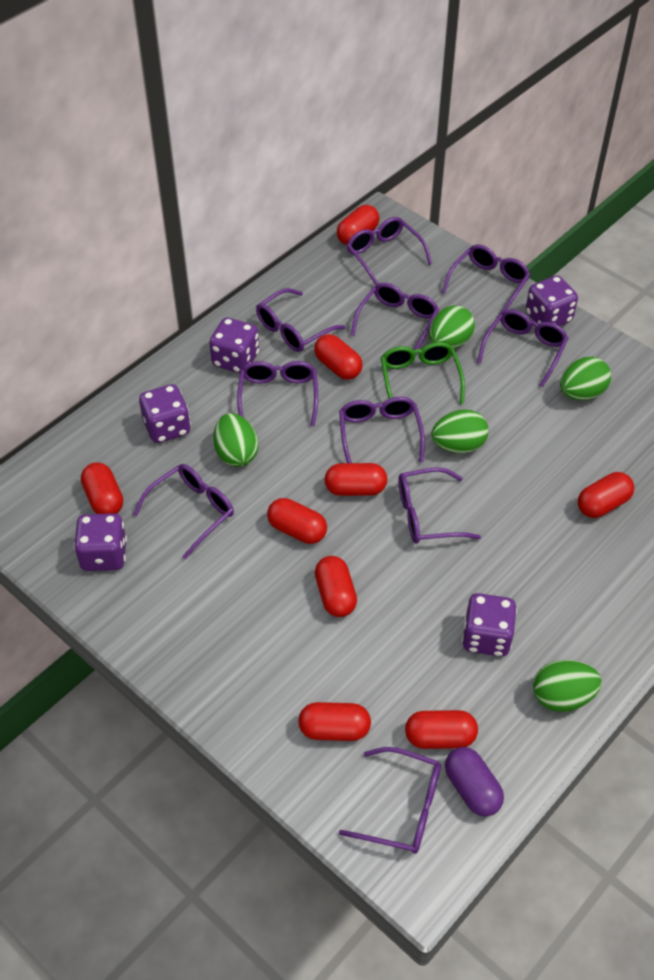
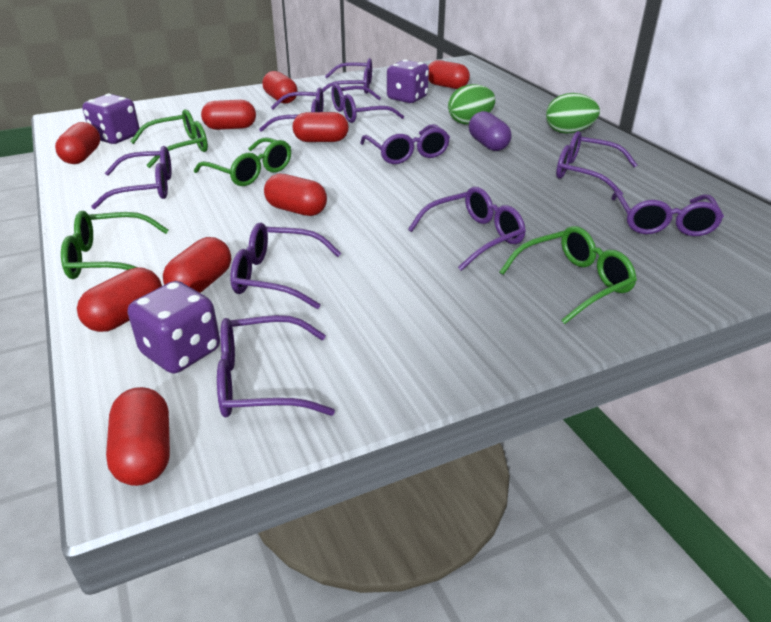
green egg: 5 -> 2
green glasses: 1 -> 4
purple dice: 5 -> 3

